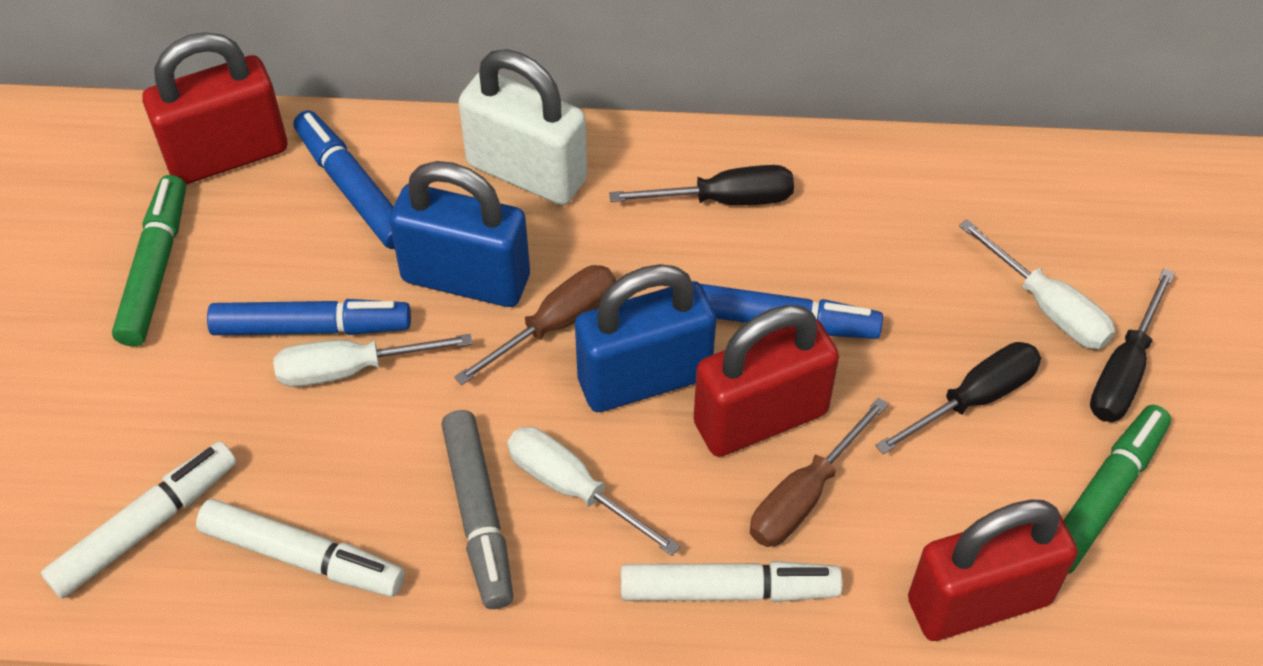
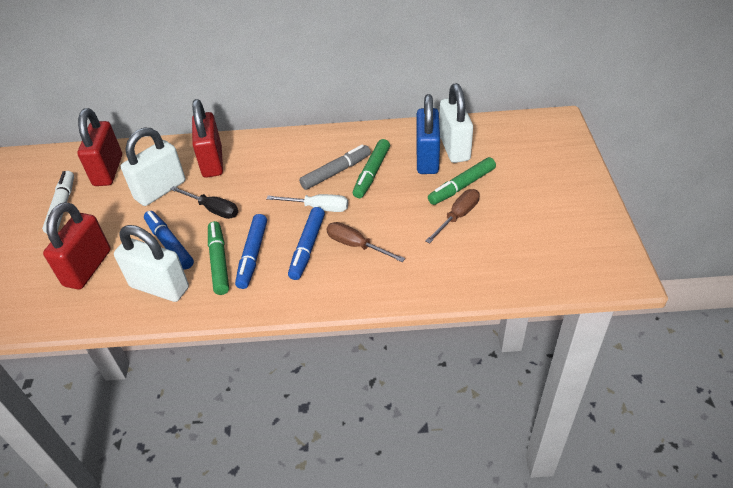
black screwdriver: 3 -> 1
blue padlock: 2 -> 1
green marker: 2 -> 3
white marker: 3 -> 1
white padlock: 1 -> 3
white screwdriver: 3 -> 1

